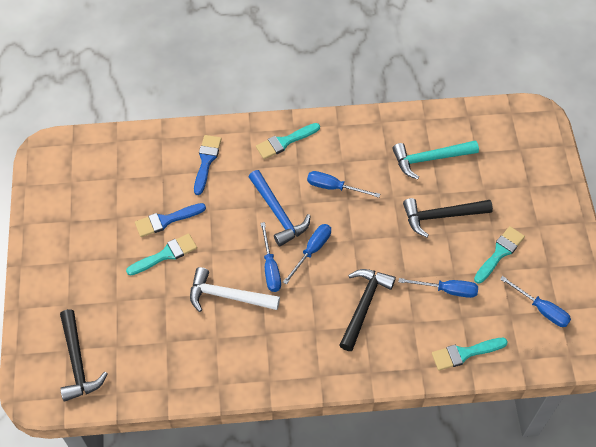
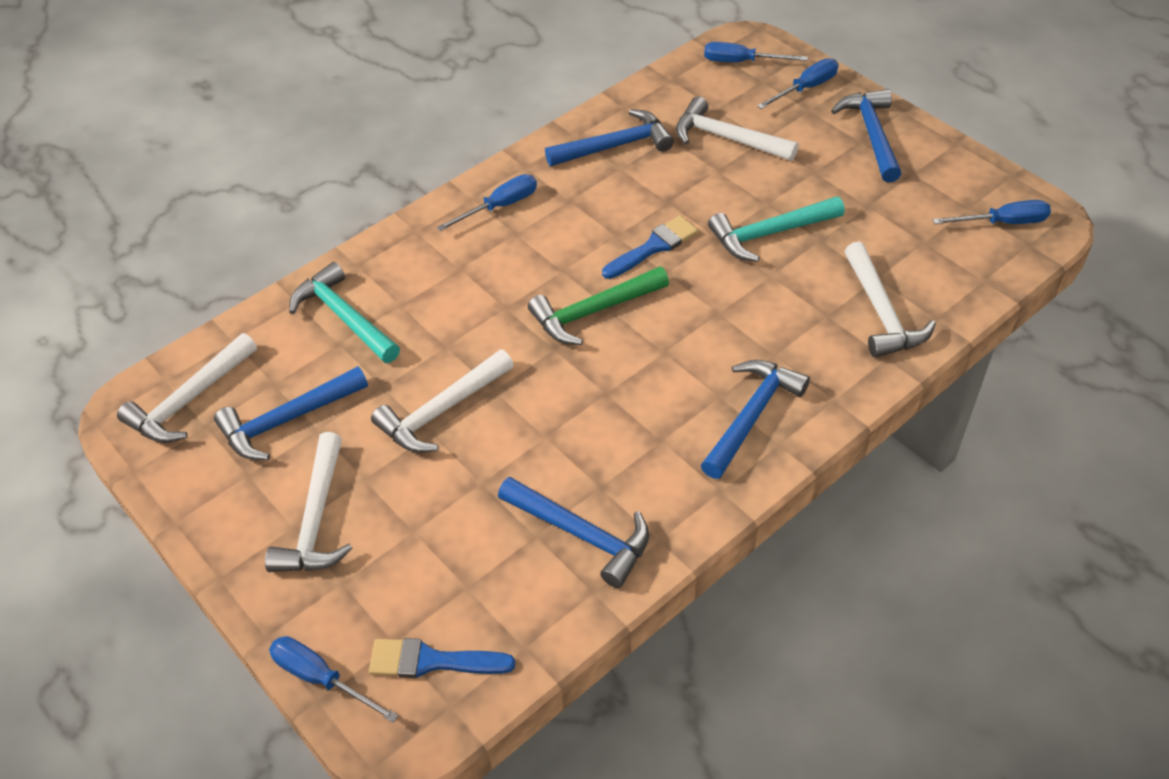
black hammer: 3 -> 0
blue hammer: 1 -> 5
green hammer: 0 -> 1
turquoise brush: 4 -> 0
turquoise hammer: 1 -> 2
white hammer: 1 -> 5

